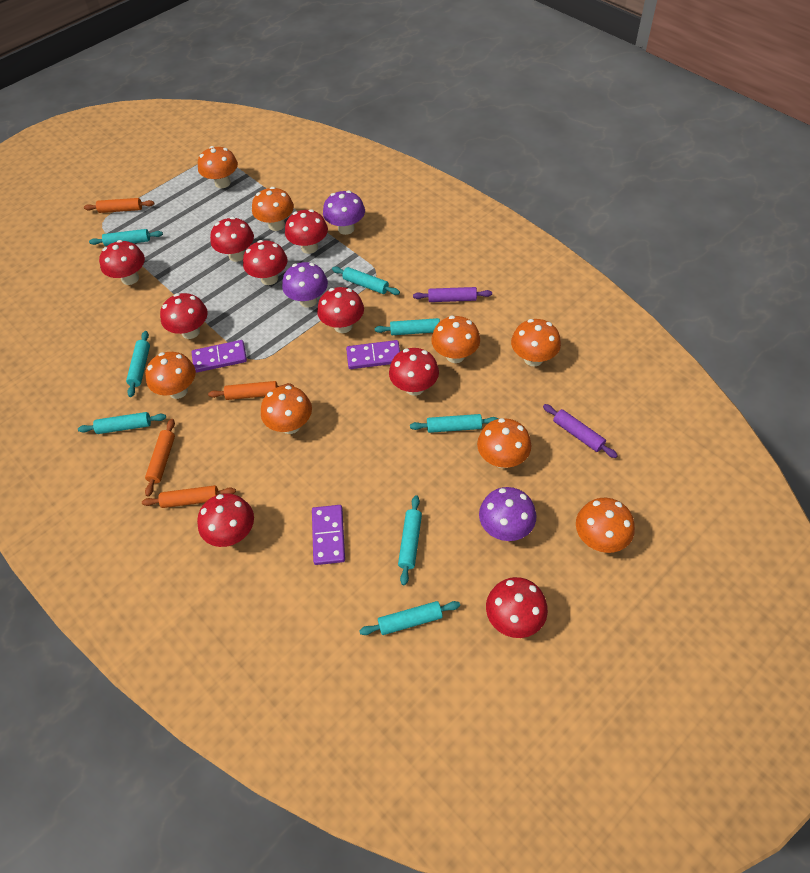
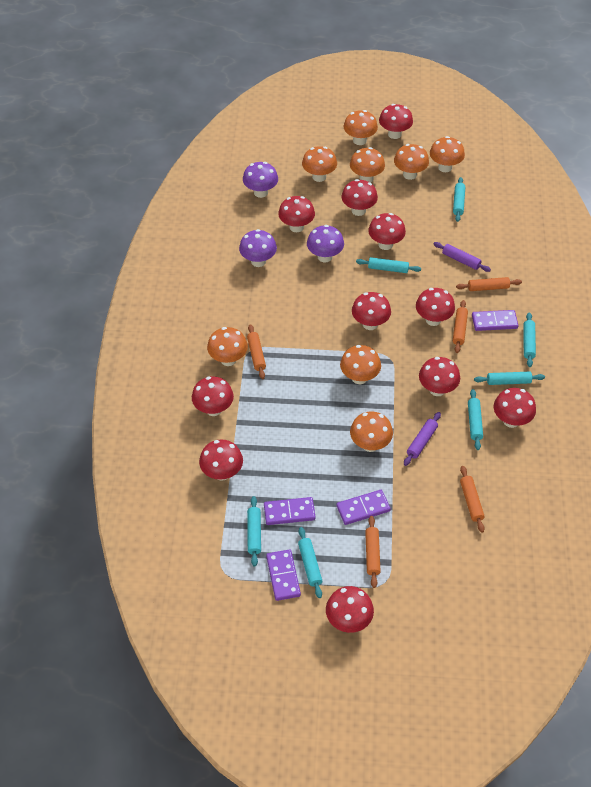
orange rolling pin: 4 -> 5
purple domino: 3 -> 4
red mushroom: 9 -> 11
turquoise rolling pin: 8 -> 7

